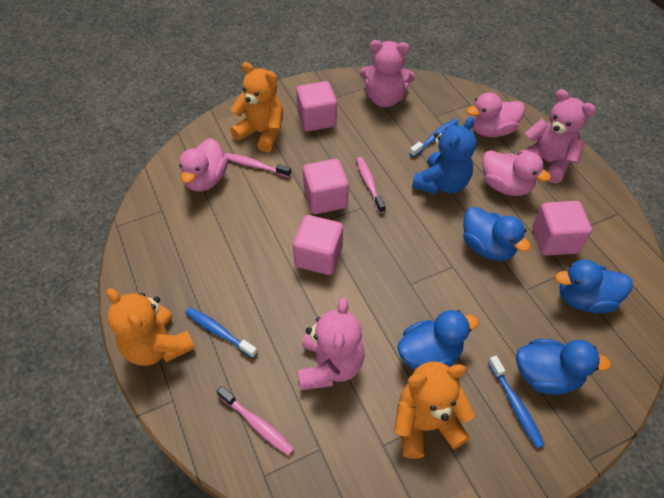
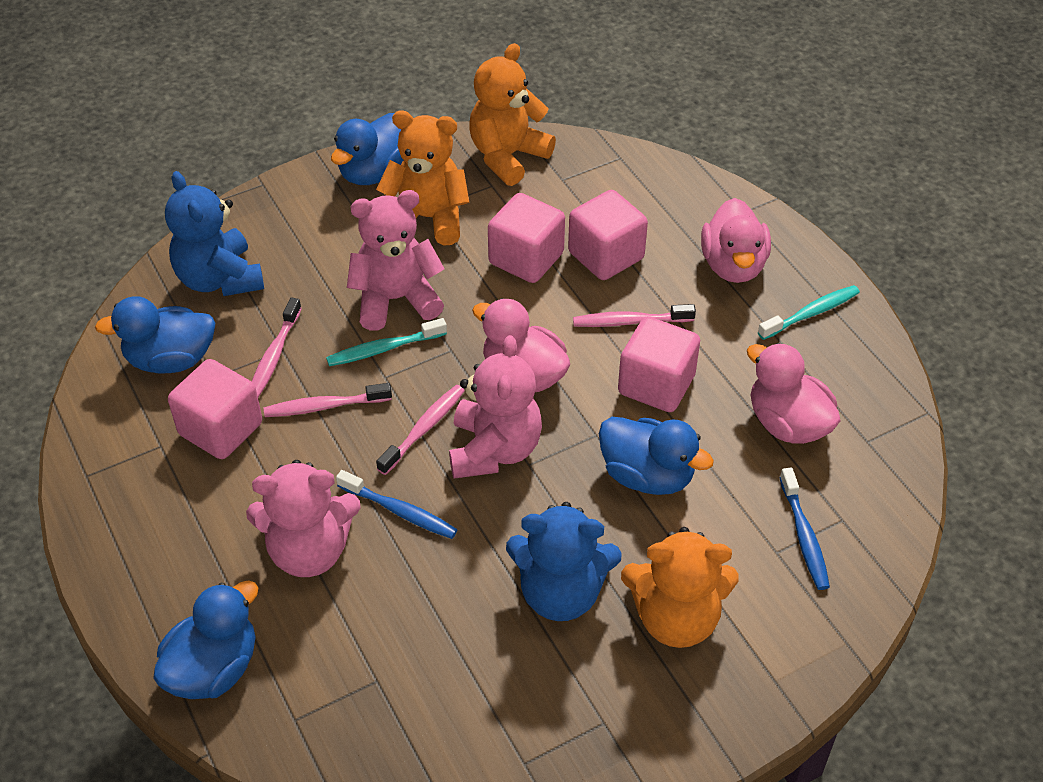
blue teddy bear: 1 -> 2
blue toothbrush: 3 -> 2
pink toothbrush: 3 -> 4
turquoise toothbrush: 0 -> 2

